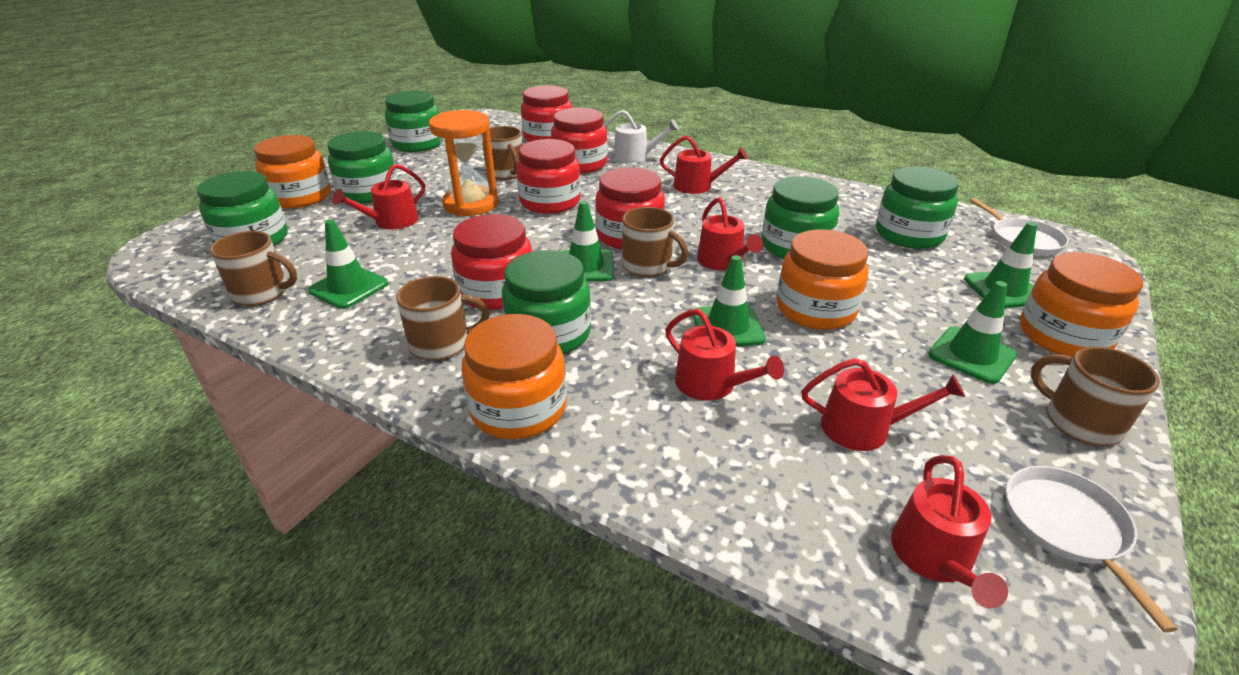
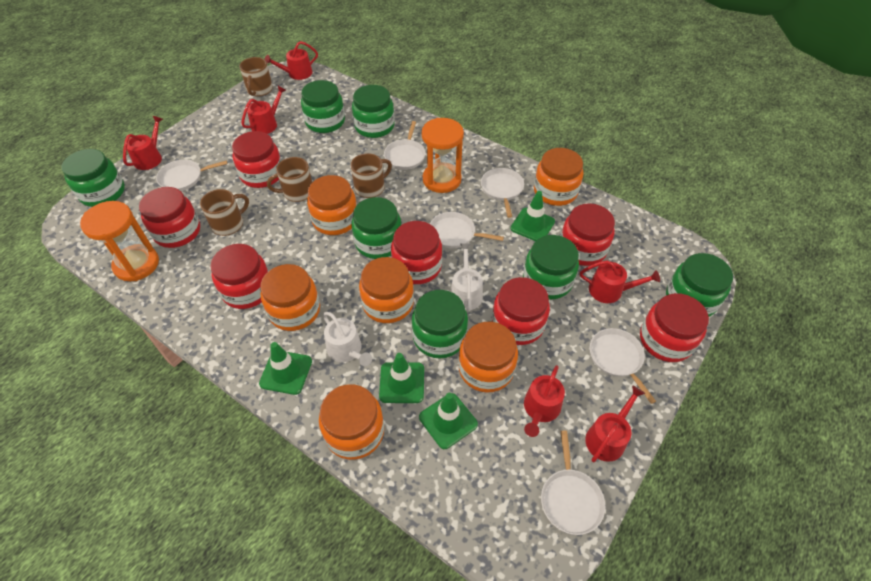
brown mug: 5 -> 4
green jar: 6 -> 7
green traffic cone: 5 -> 4
orange hourglass: 1 -> 2
orange jar: 4 -> 6
red jar: 5 -> 7
white pan: 2 -> 6
white watering can: 1 -> 2

